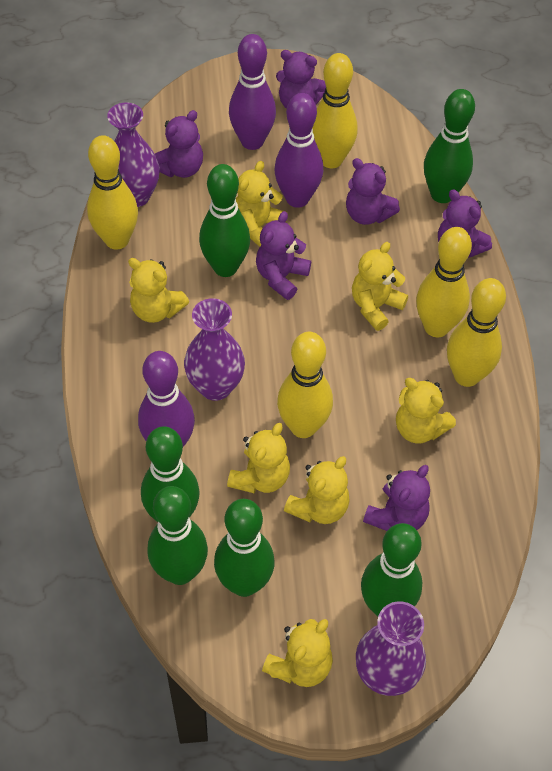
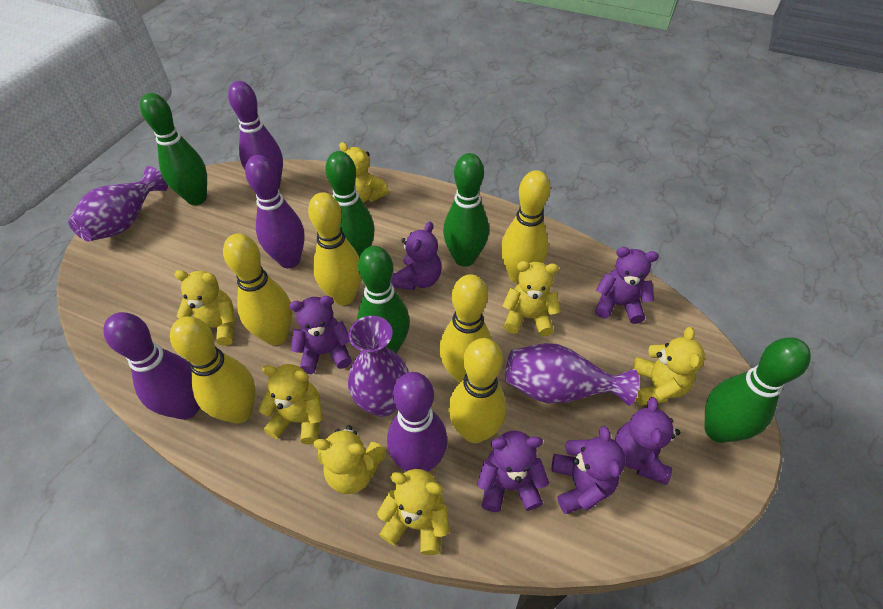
green bowling pin: 6 -> 5
purple bowling pin: 3 -> 4
yellow bowling pin: 5 -> 6

